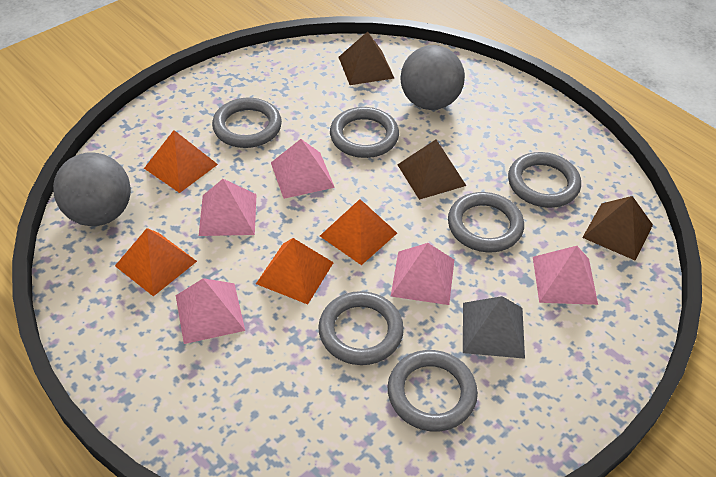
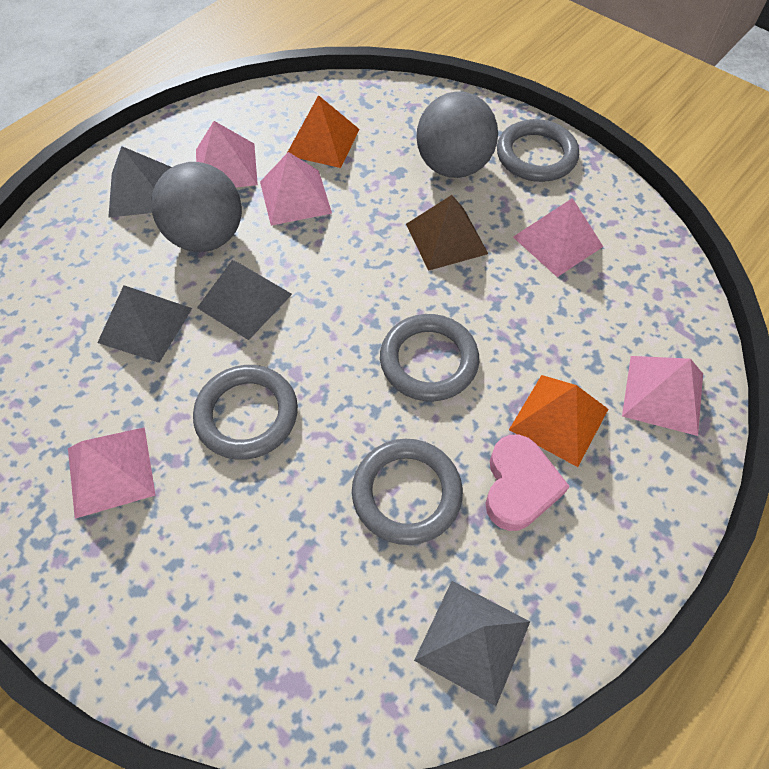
brown pyramid: 3 -> 1
grey pyramid: 1 -> 4
grey ring: 6 -> 4
orange pyramid: 4 -> 2
pink heart: 0 -> 1

